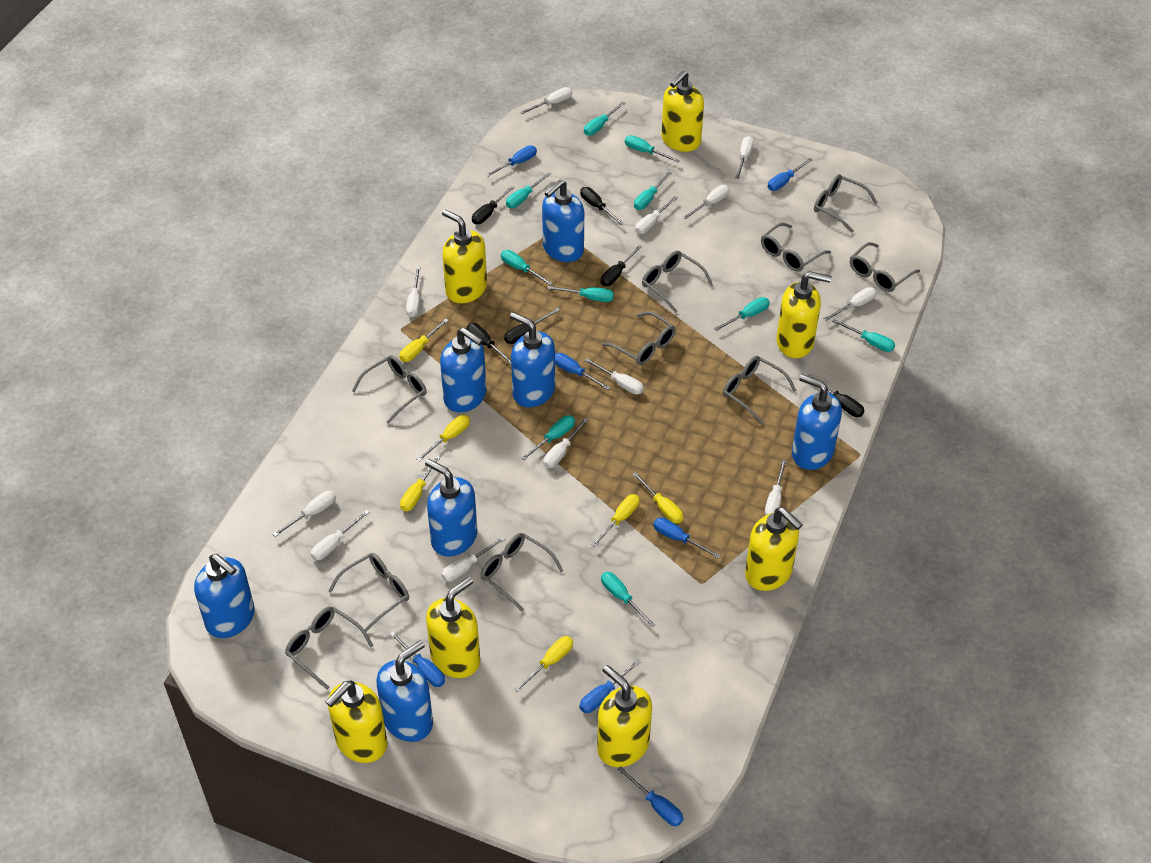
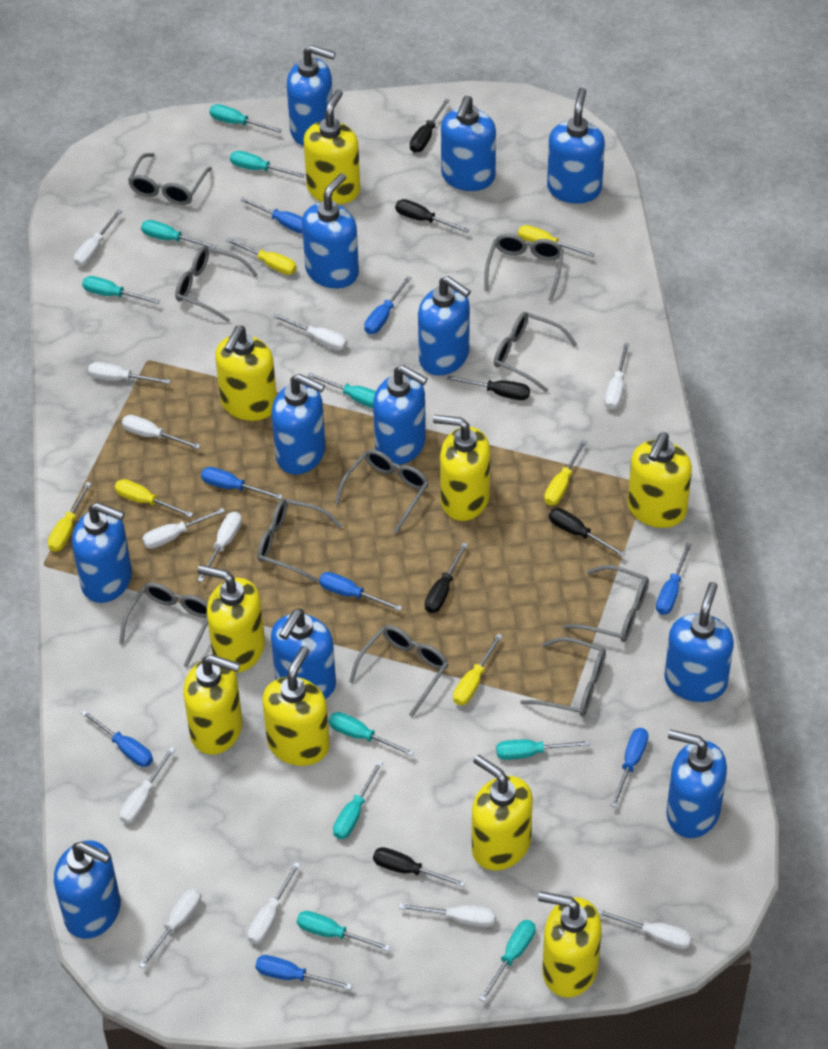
blue screwdriver: 7 -> 8
blue soap dispenser: 7 -> 12
yellow soap dispenser: 7 -> 9

